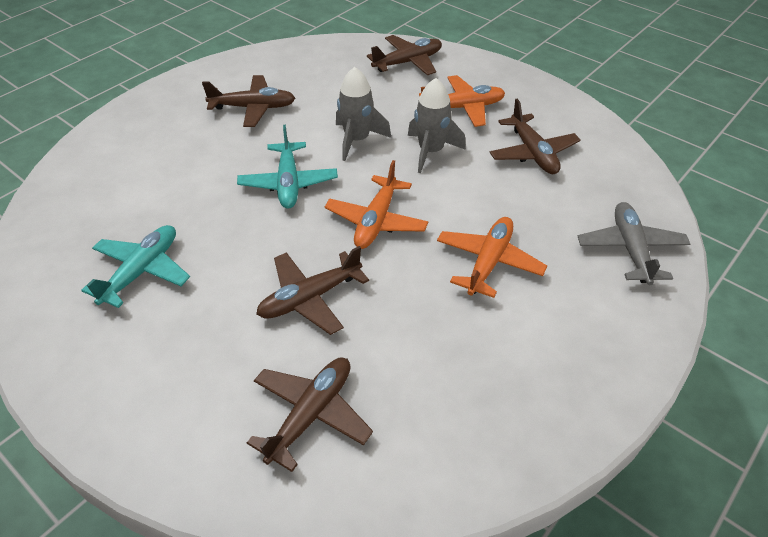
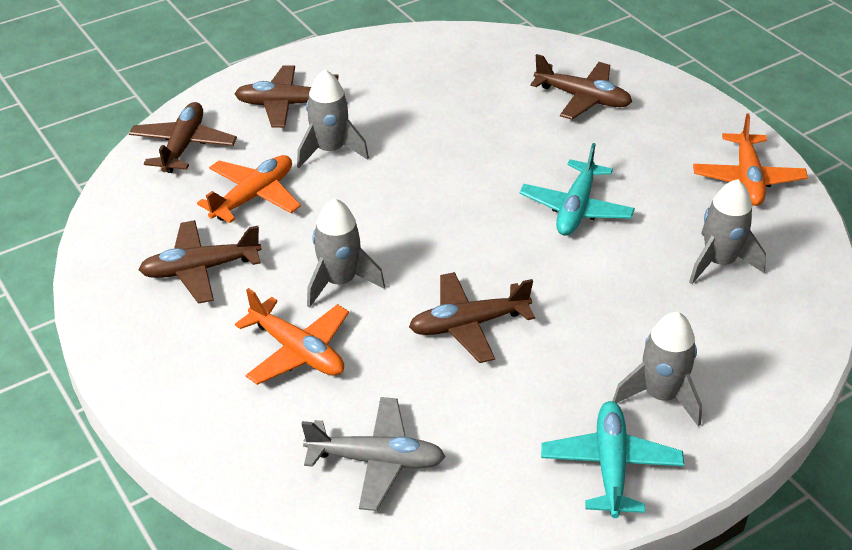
grey rocket: 2 -> 4

